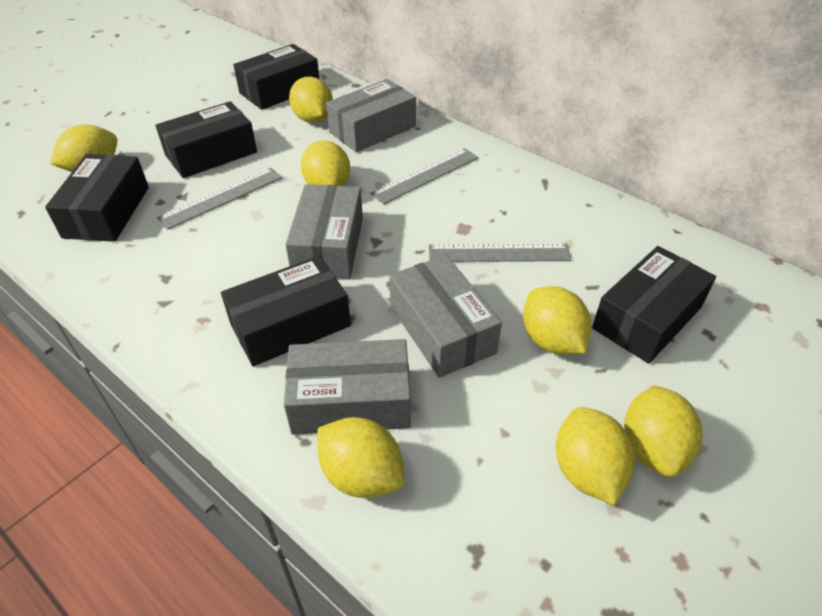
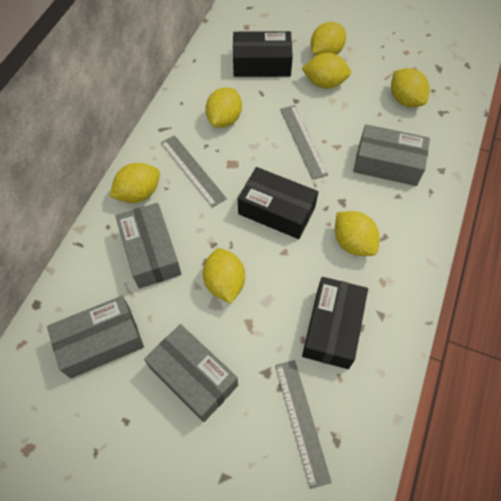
black box: 5 -> 3

